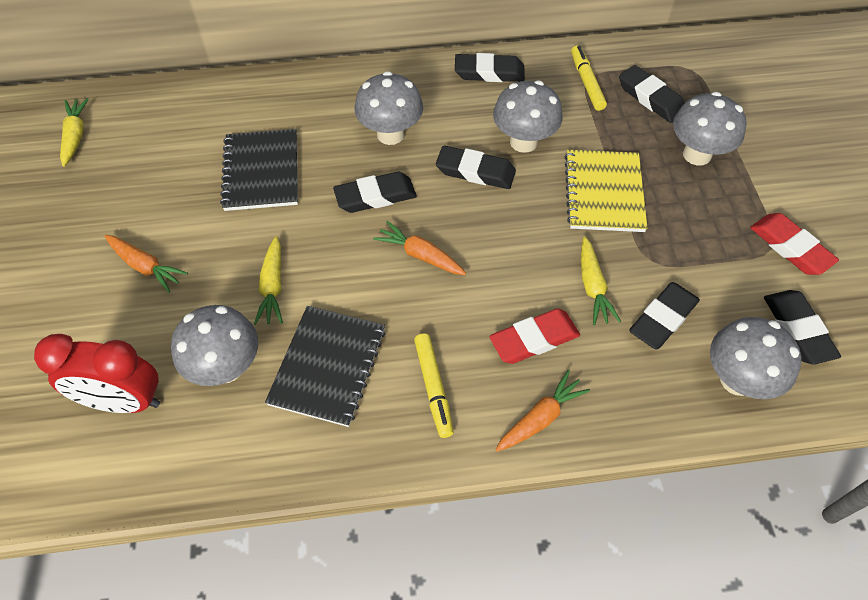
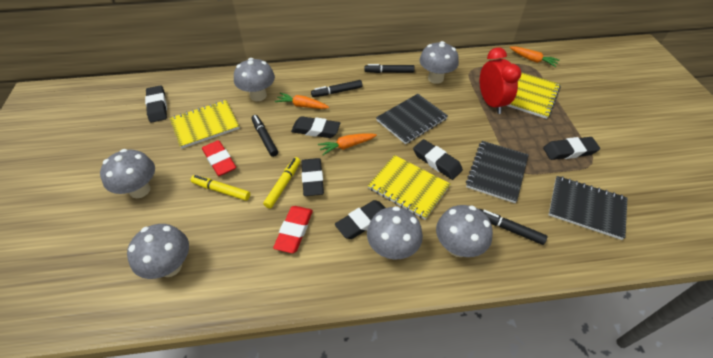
black marker: 0 -> 4
black notebook: 2 -> 3
grey mushroom: 5 -> 6
yellow carrot: 3 -> 0
yellow notebook: 1 -> 3

